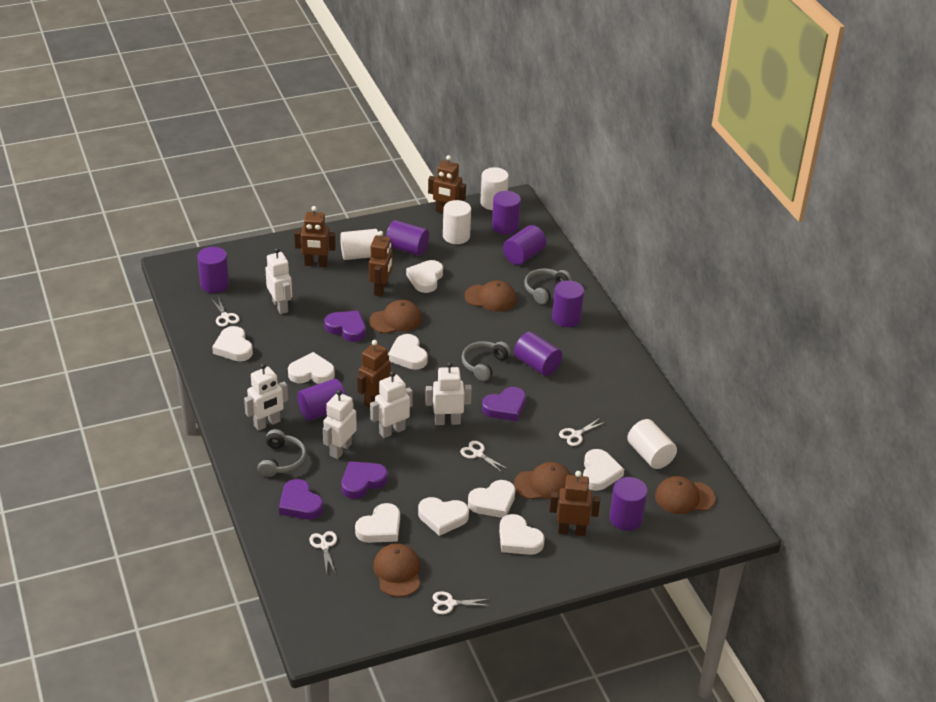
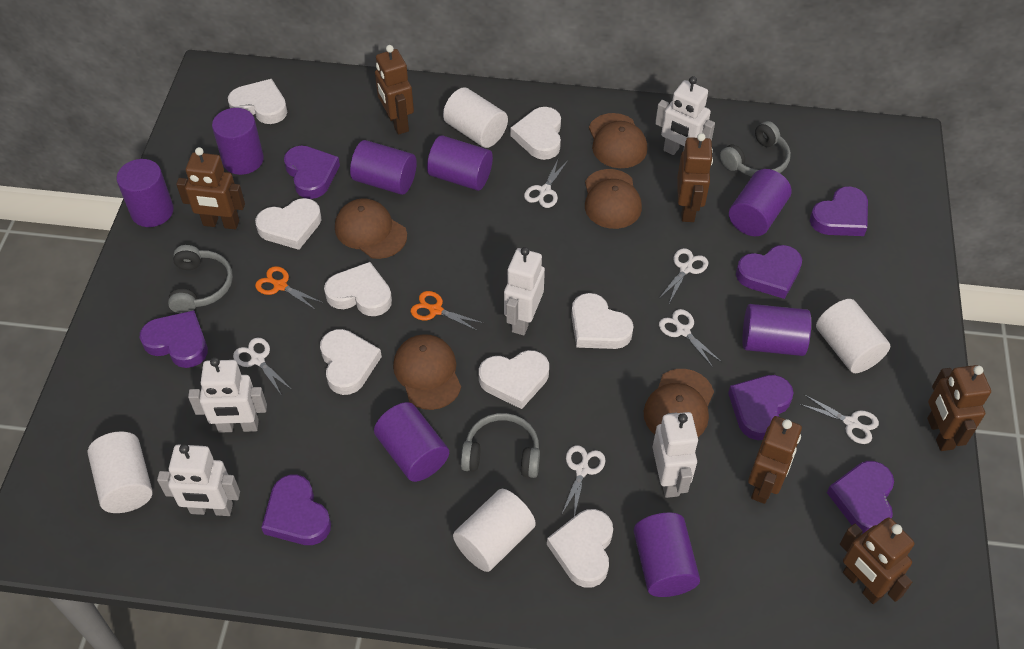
brown robot: 5 -> 6
orange scissors: 0 -> 2
purple heart: 4 -> 7
white heart: 9 -> 8
white scissors: 5 -> 6

